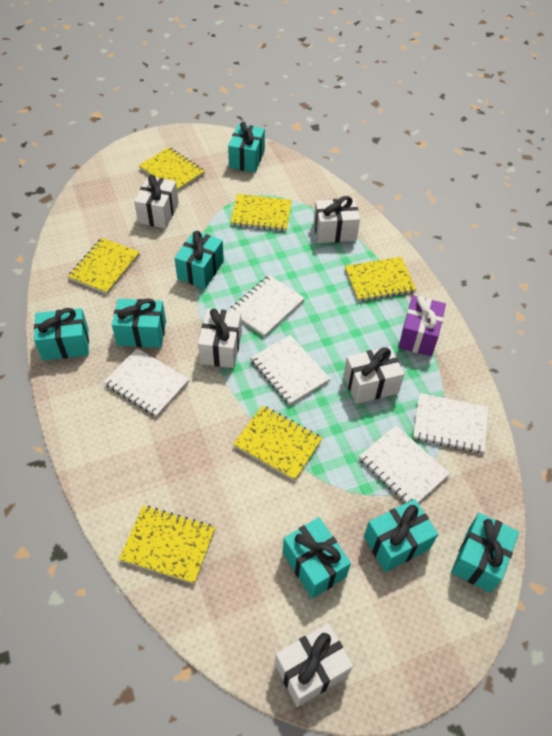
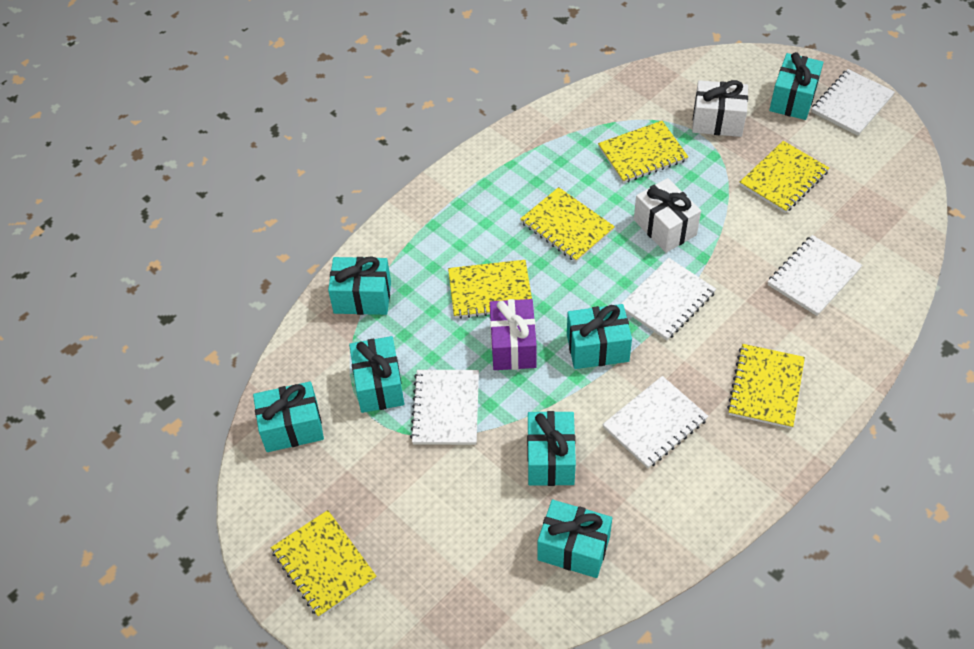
white gift: 5 -> 2

